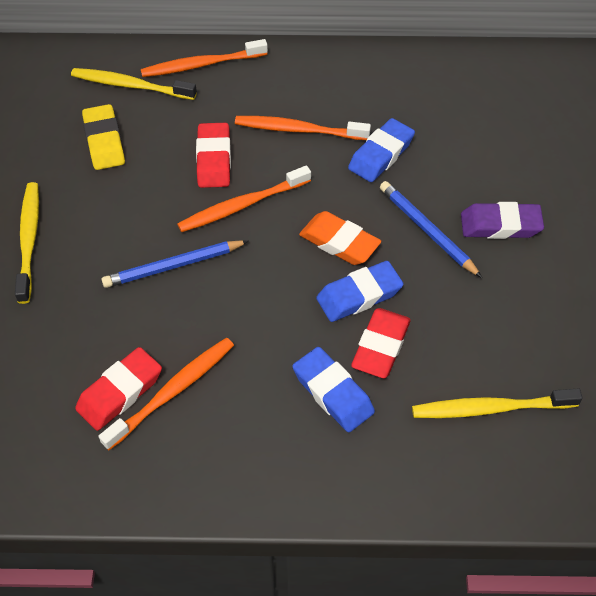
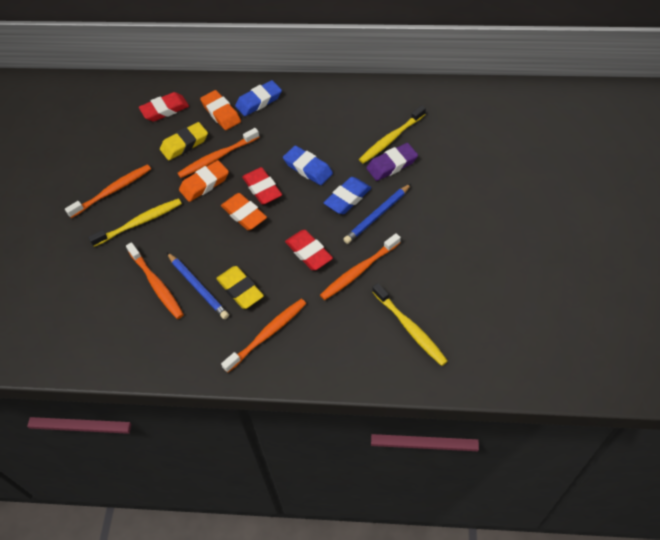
orange eraser: 1 -> 3
orange toothbrush: 4 -> 5
yellow eraser: 1 -> 2

